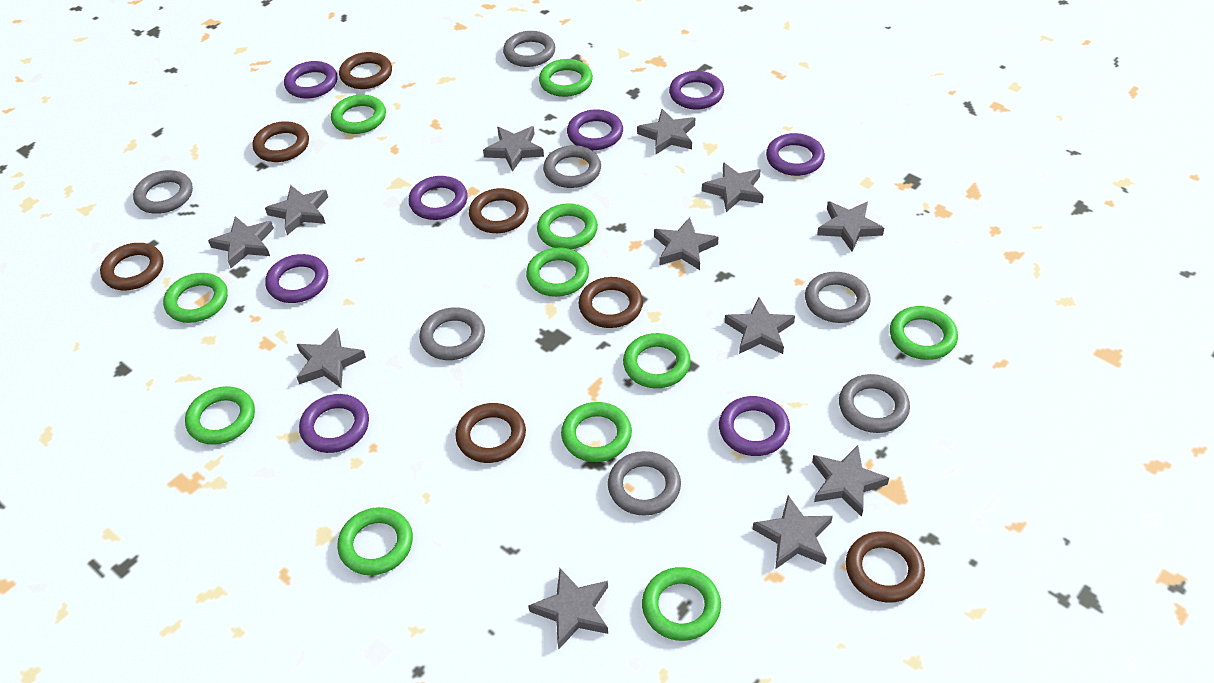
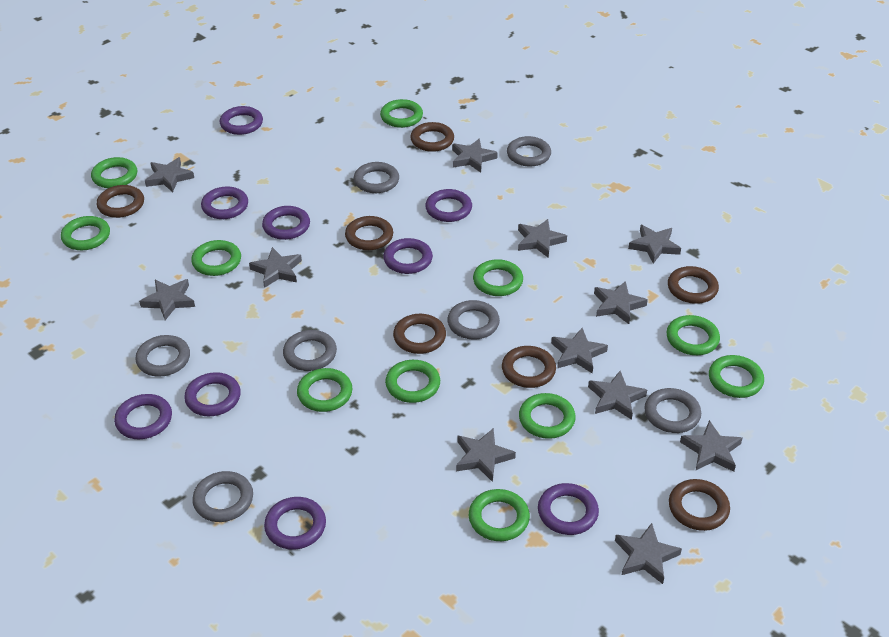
purple ring: 8 -> 9

